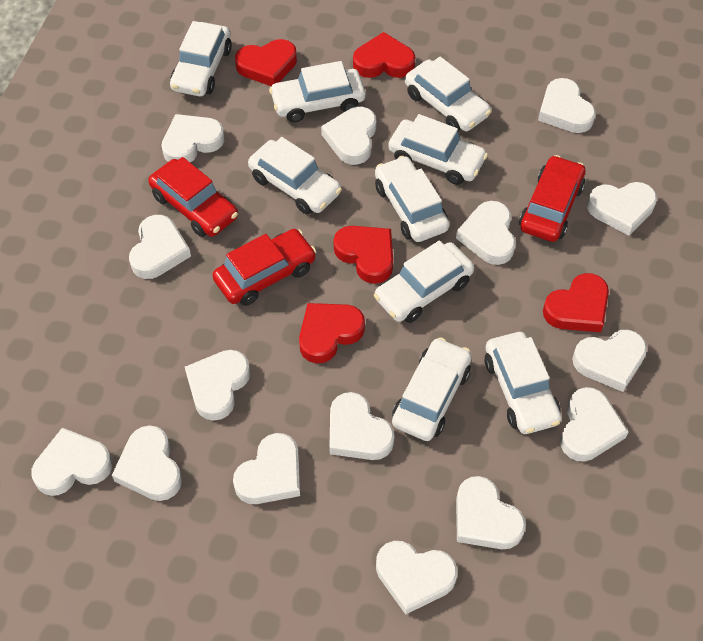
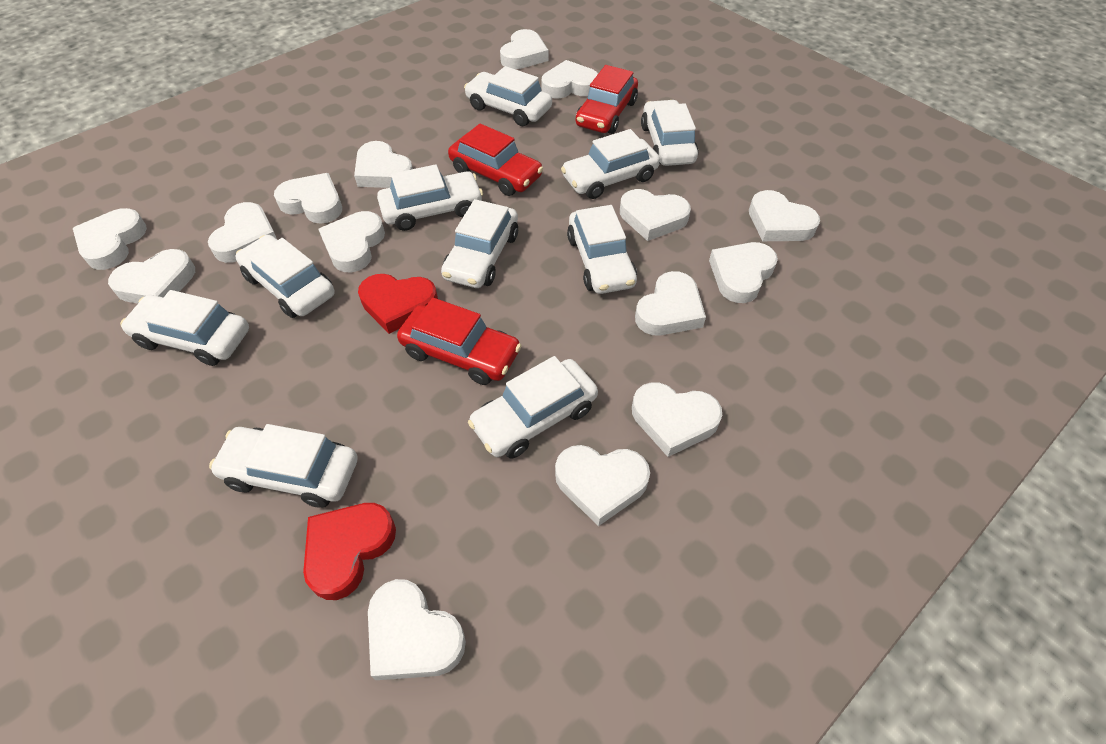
red heart: 5 -> 2
white car: 9 -> 10

